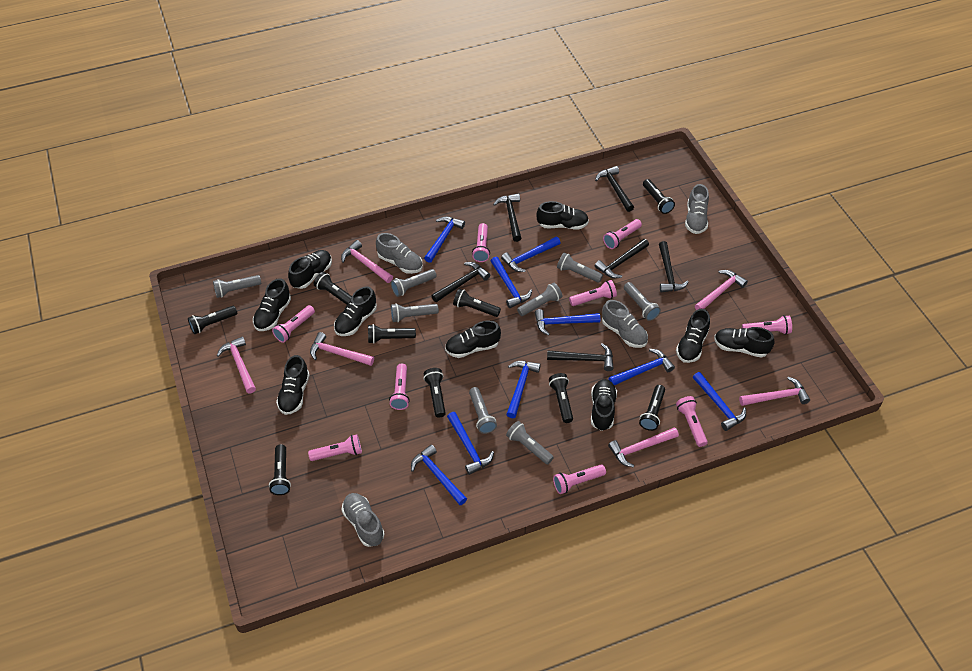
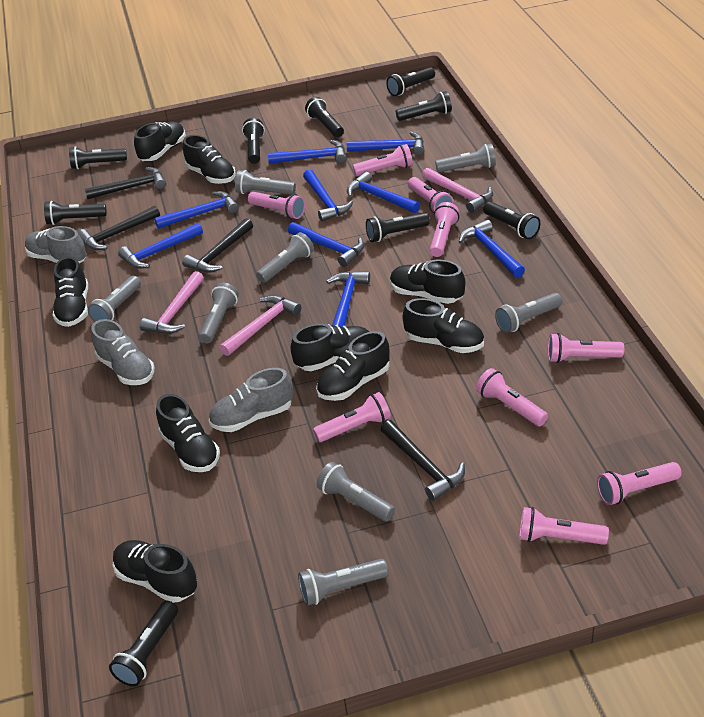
black hammer: 6 -> 4
grey shoe: 4 -> 3
pink hammer: 6 -> 3

